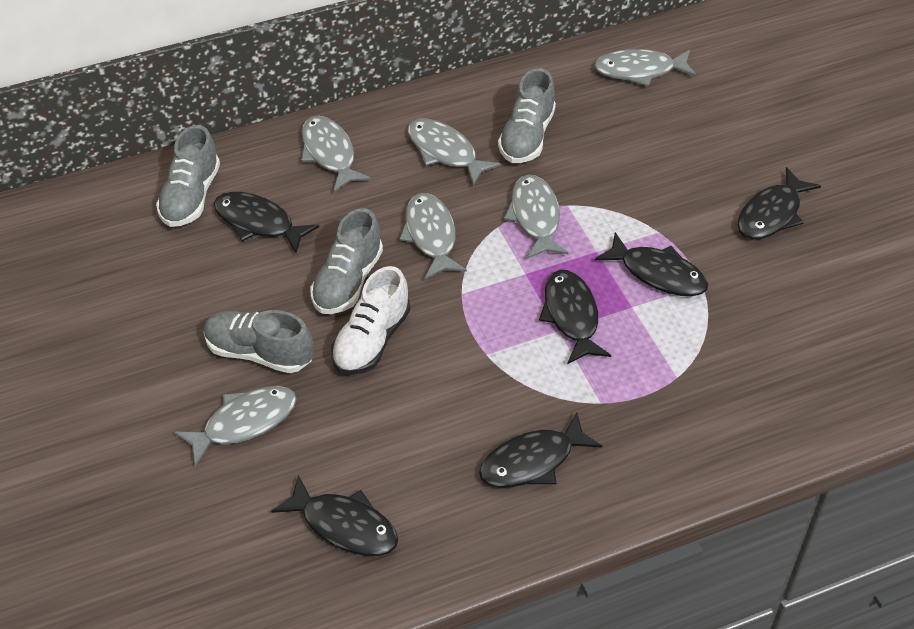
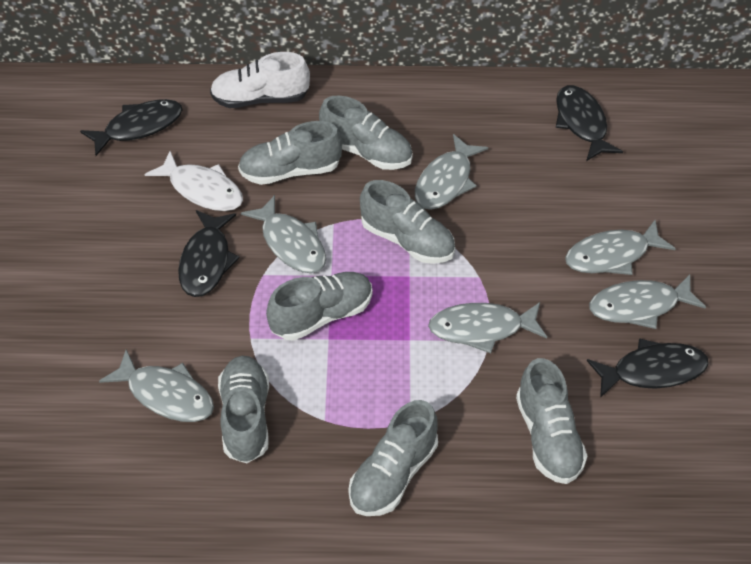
black fish: 6 -> 4
grey shoe: 4 -> 7
white fish: 0 -> 1

